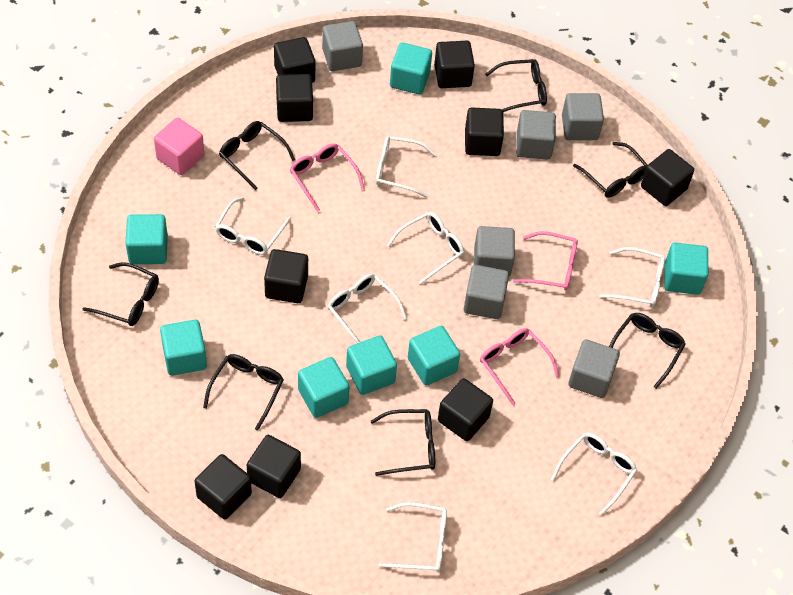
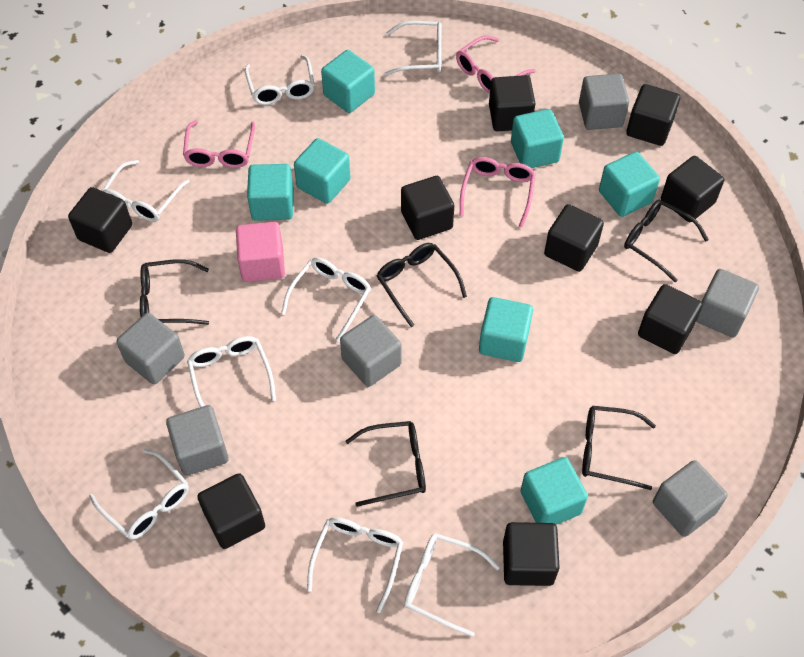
black glasses: 7 -> 5
white glasses: 7 -> 8

